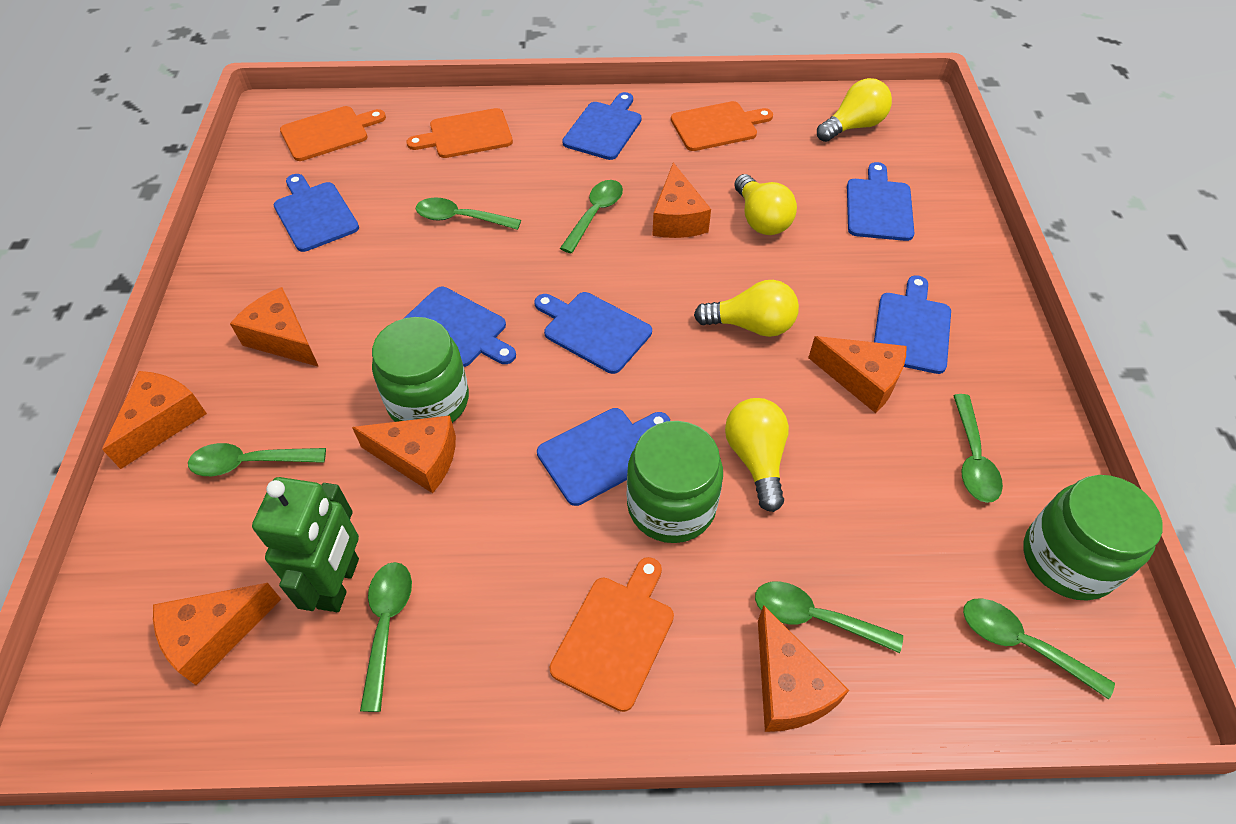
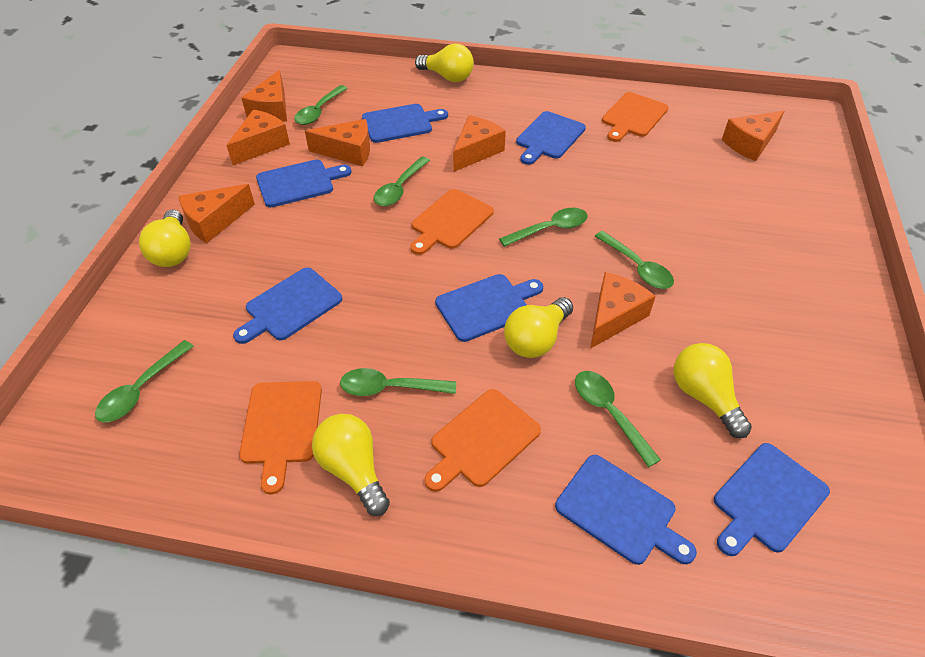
green jar: 3 -> 0
green robot: 1 -> 0
yellow light bulb: 4 -> 5

